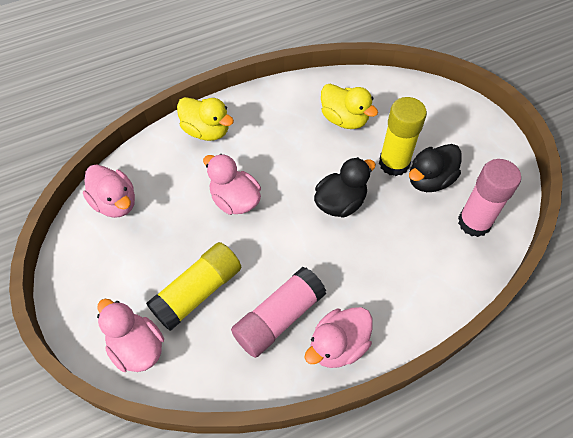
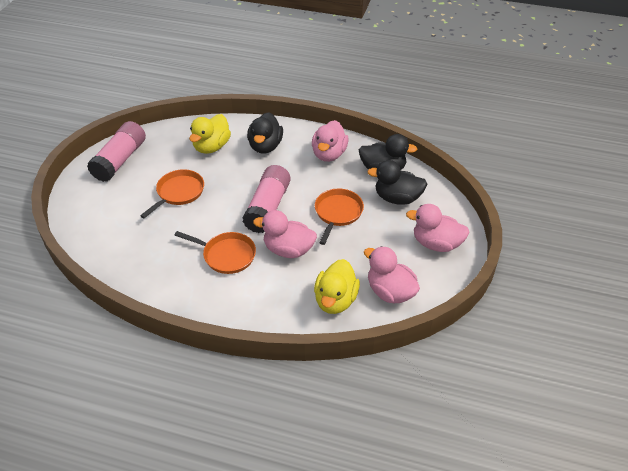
black duck: 2 -> 3
orange pan: 0 -> 3
yellow glue stick: 2 -> 0

